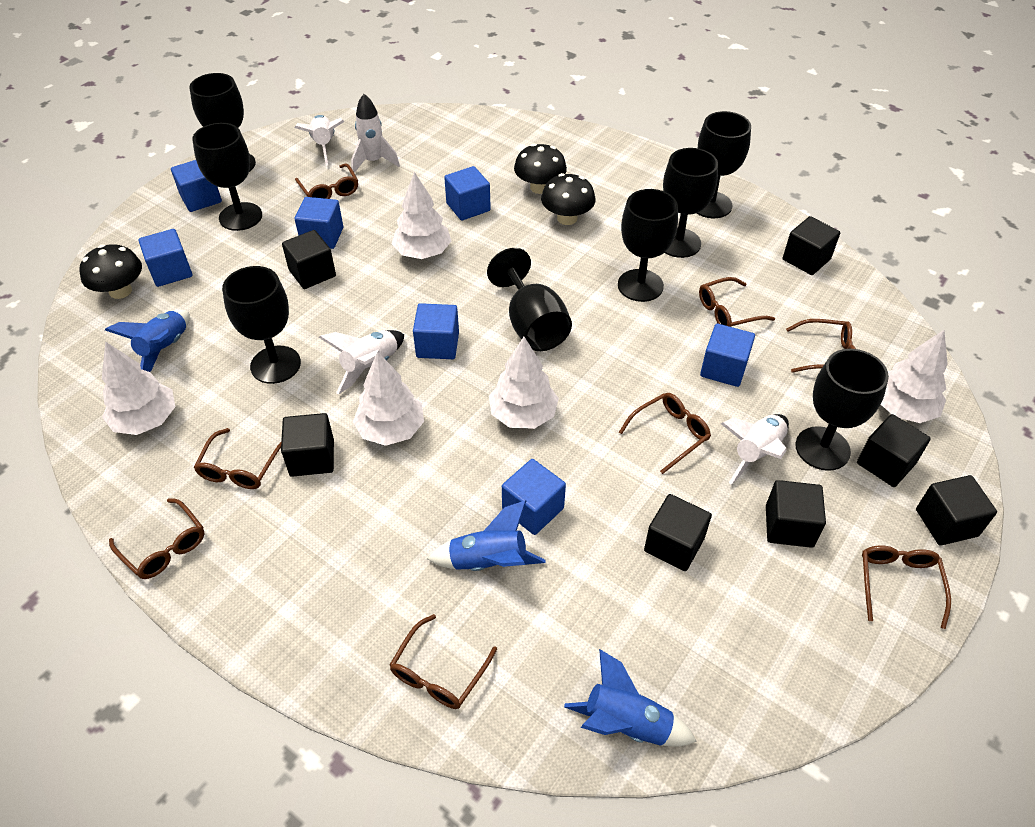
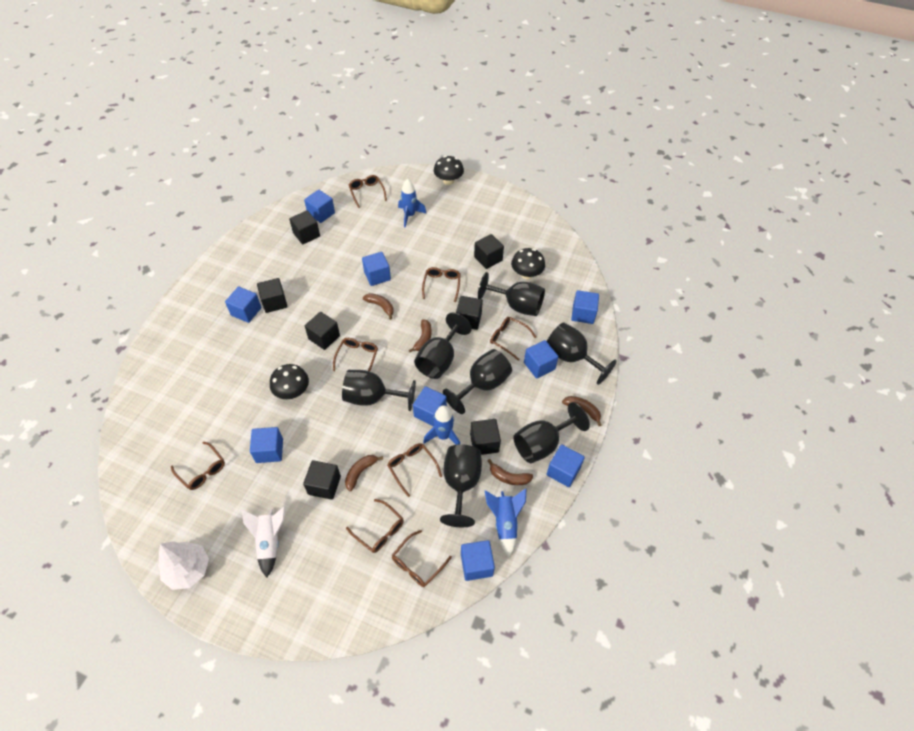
black goblet: 8 -> 7
blue cube: 7 -> 9
brown banana: 0 -> 5
white rocket: 4 -> 1
white tree: 5 -> 1

